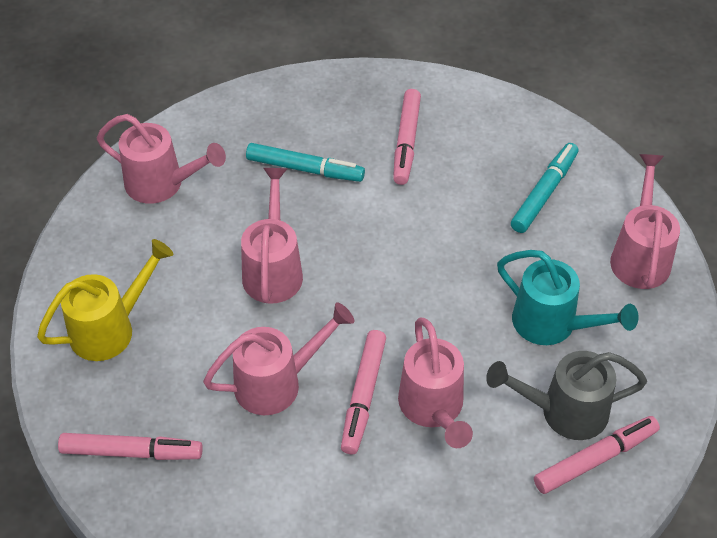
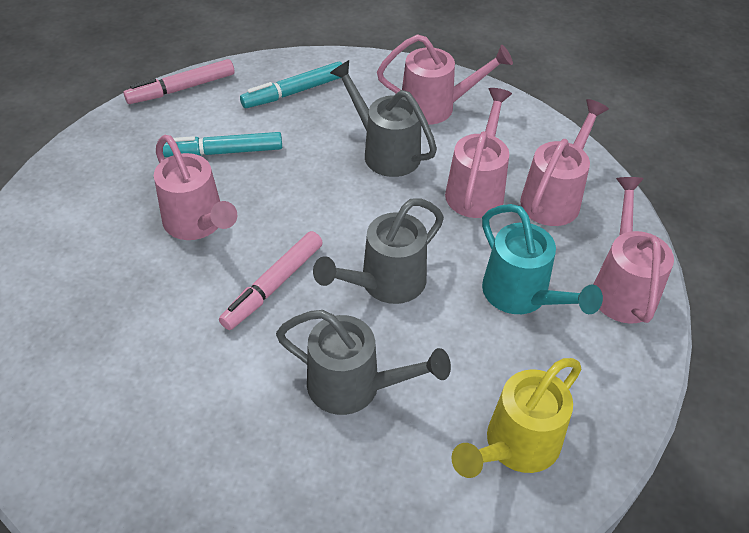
grey watering can: 1 -> 3
pink marker: 4 -> 2

